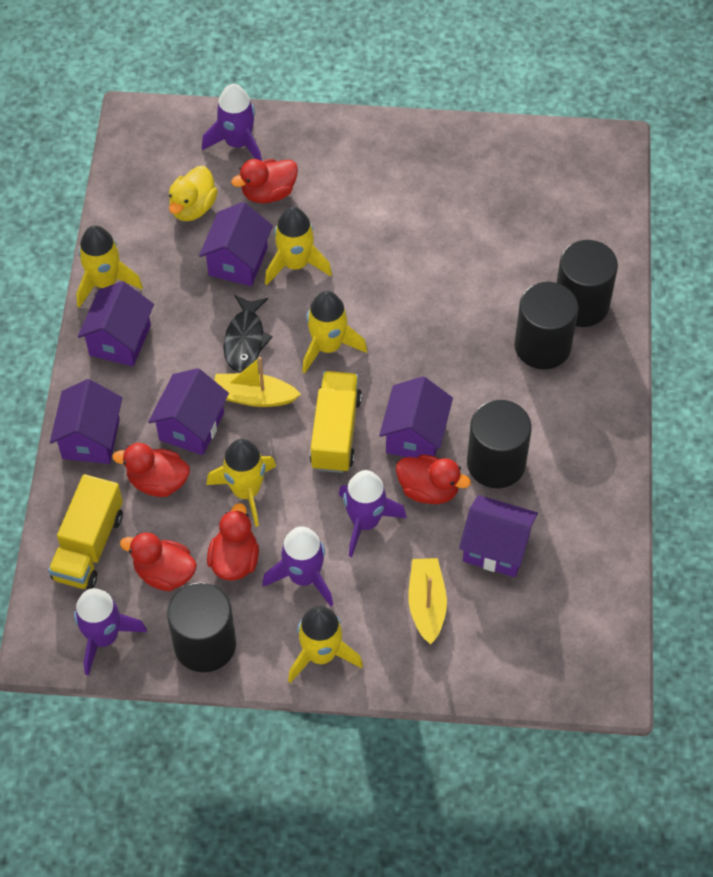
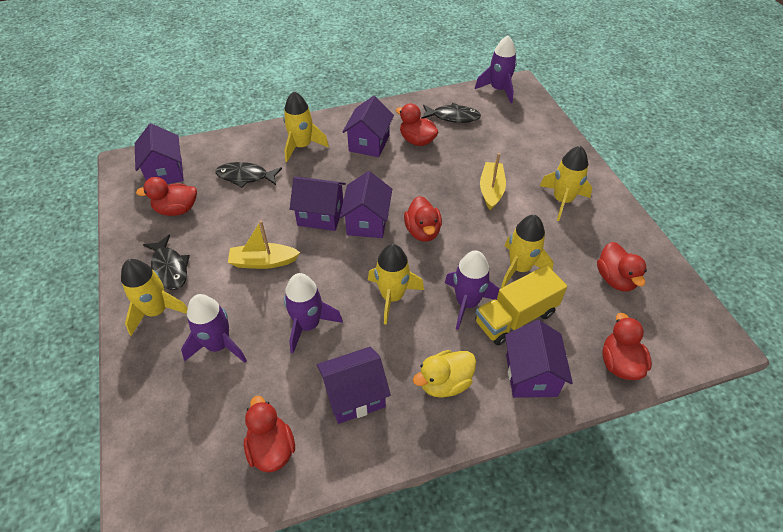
black cylinder: 4 -> 0
black fish: 1 -> 3
red duck: 5 -> 6
yellow truck: 2 -> 1

